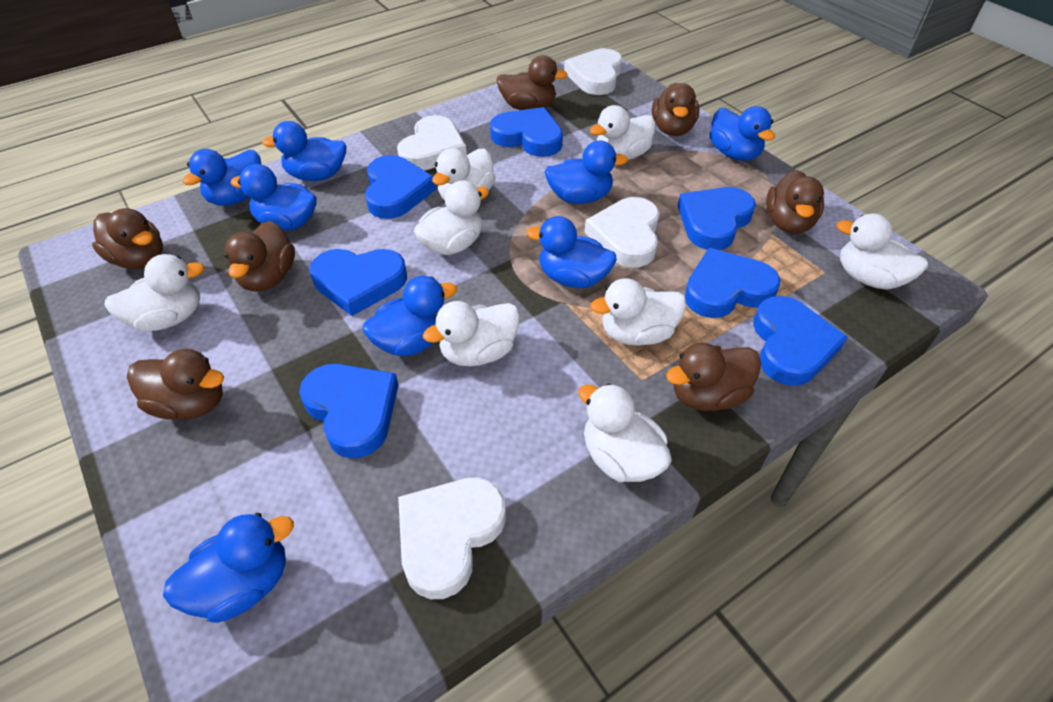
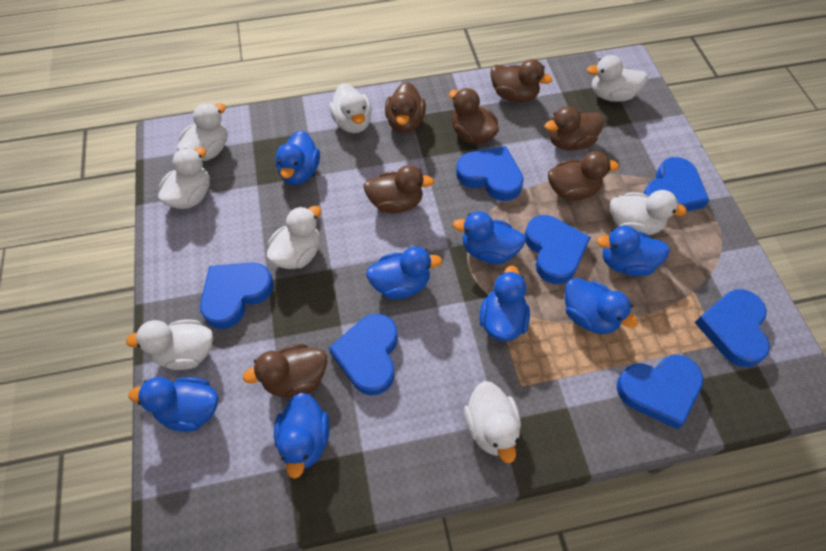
white heart: 4 -> 0

